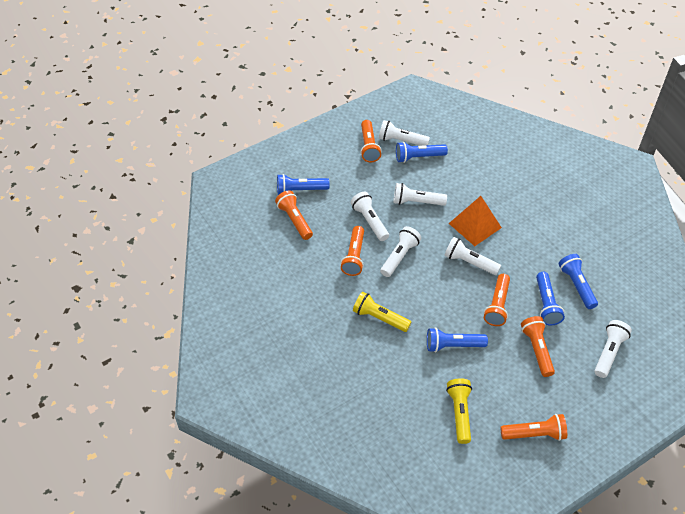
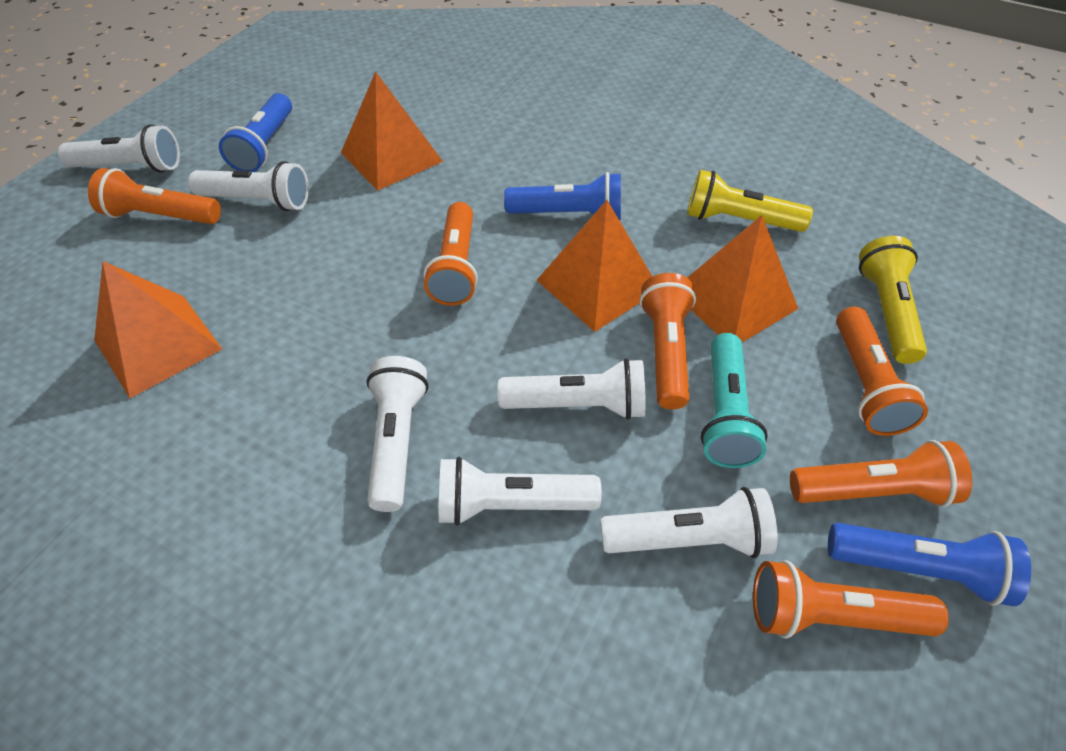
blue flashlight: 5 -> 3
orange pyramid: 1 -> 4
turquoise flashlight: 0 -> 1

